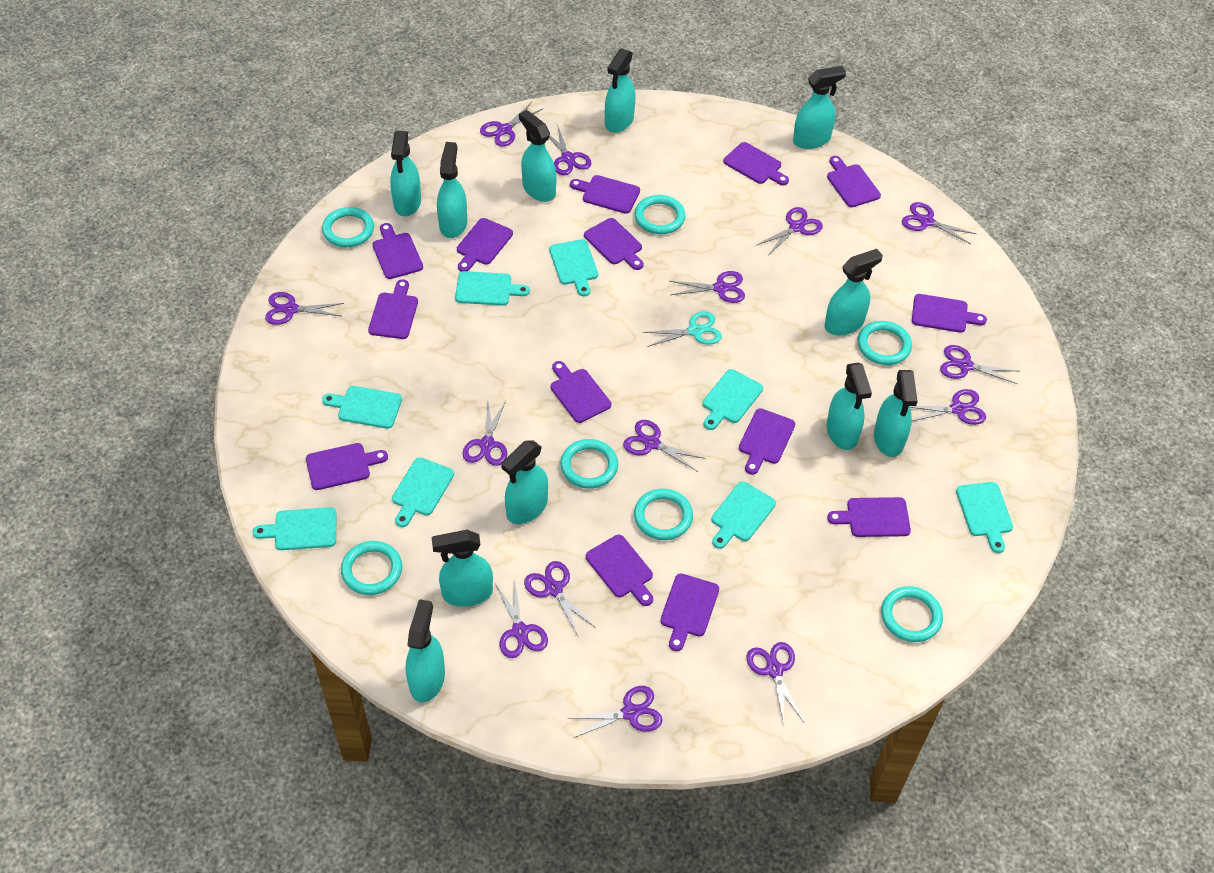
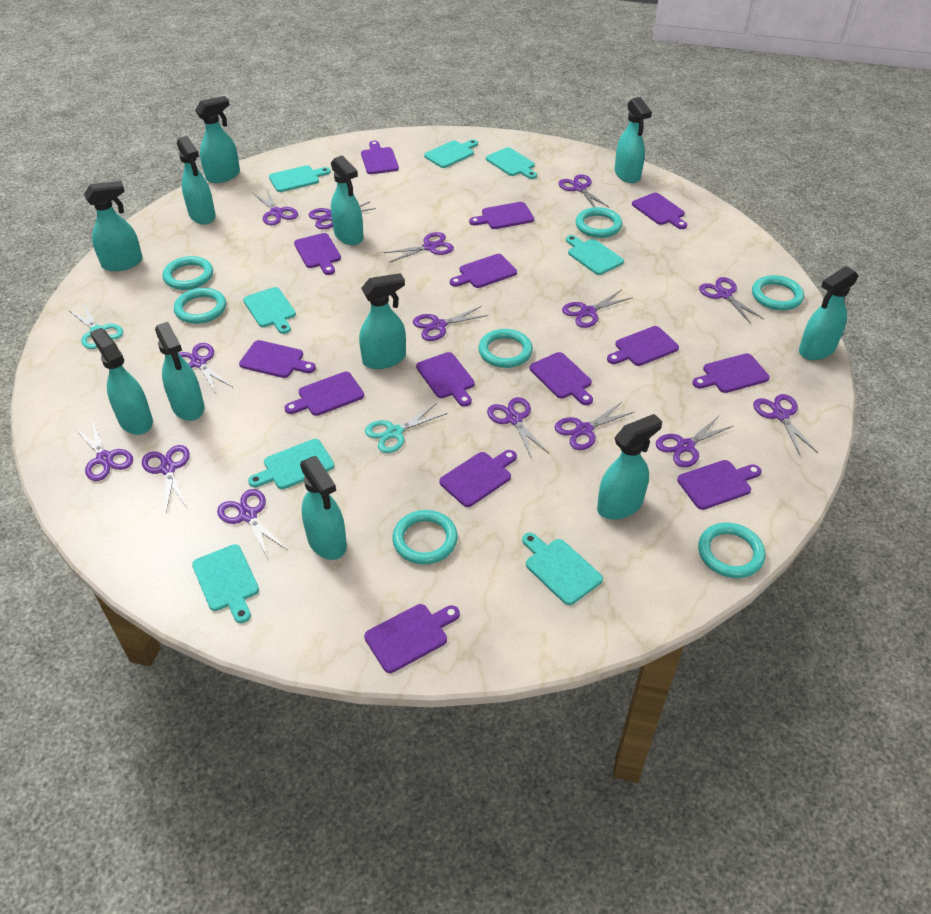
purple scissors: 14 -> 15
turquoise scissors: 1 -> 2

